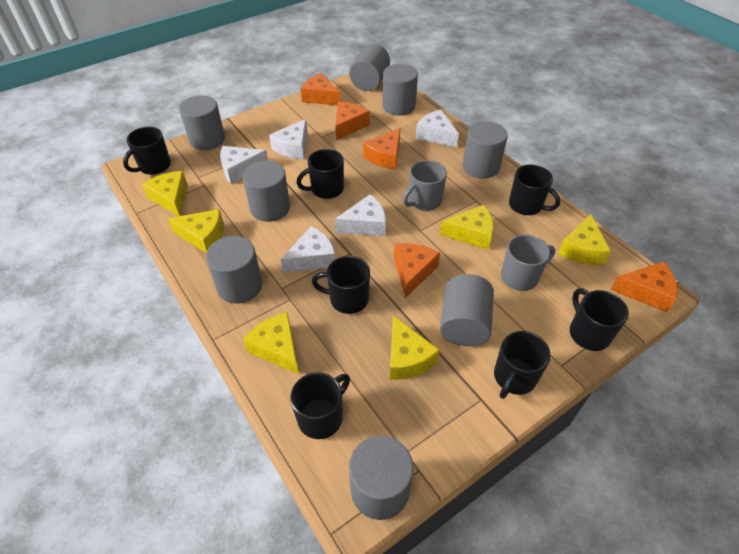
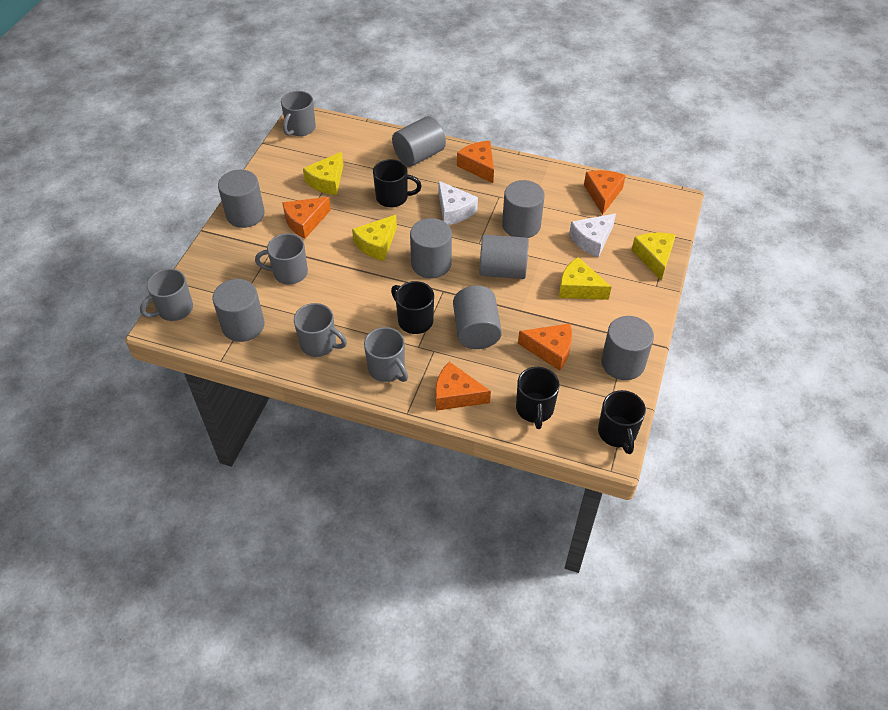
black mug: 7 -> 4
grey mug: 2 -> 5
white cheese: 5 -> 2
yellow cheese: 6 -> 4

